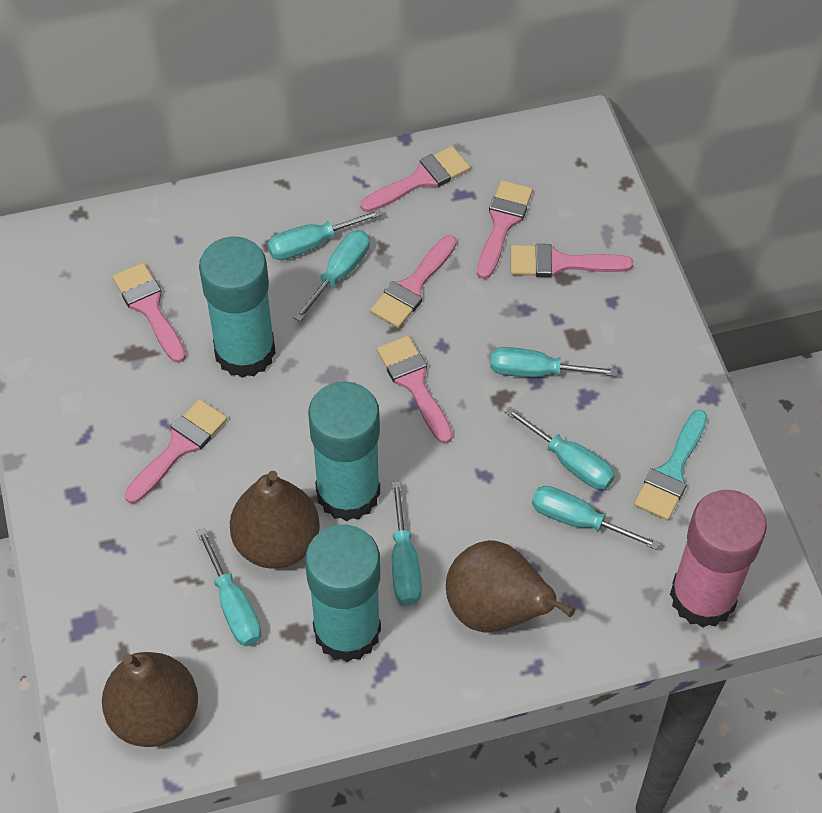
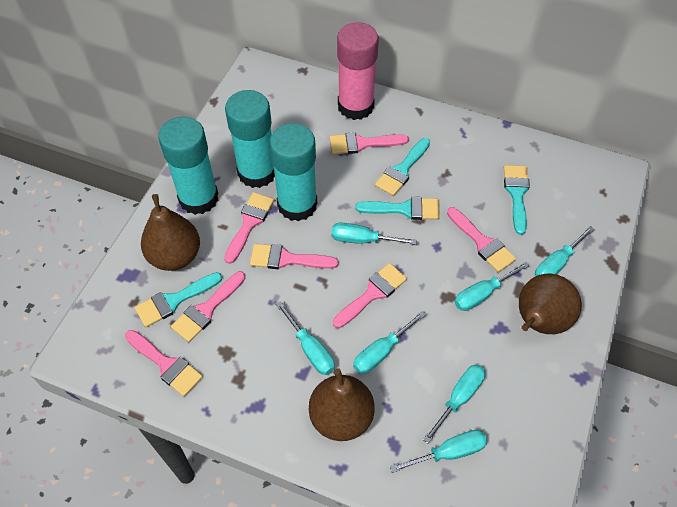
turquoise brush: 1 -> 4

